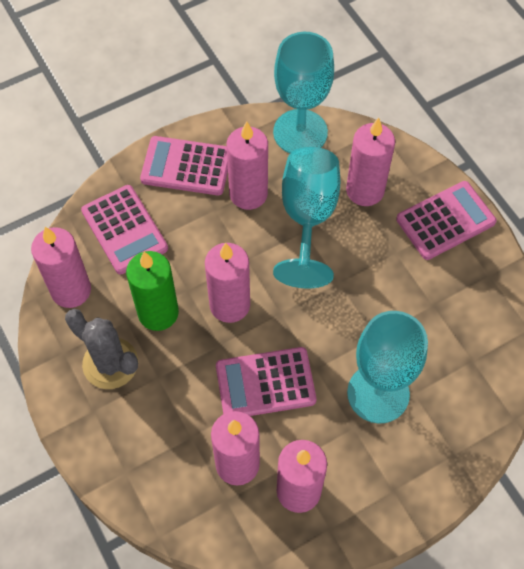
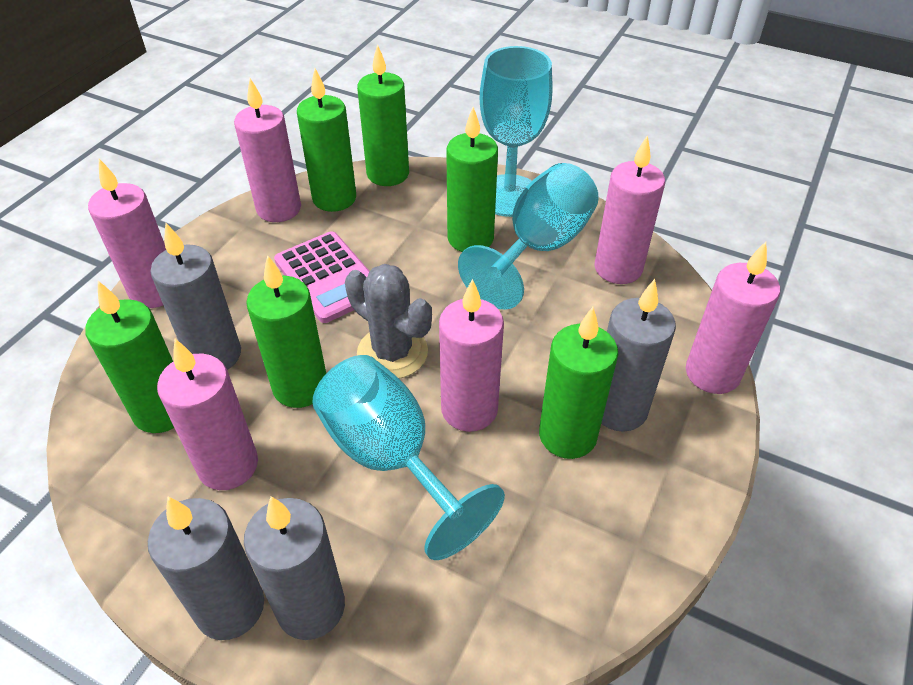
green candle: 1 -> 6
grey candle: 0 -> 4
pink calculator: 4 -> 1

